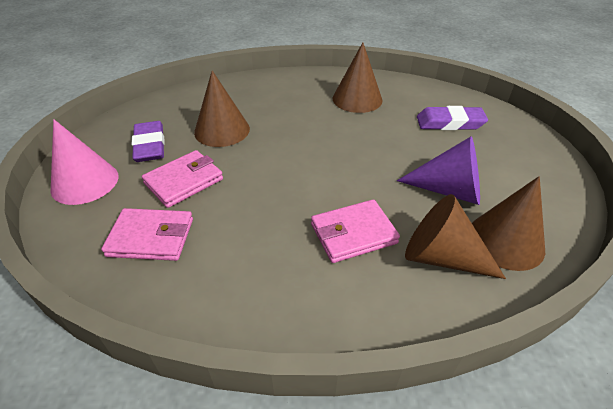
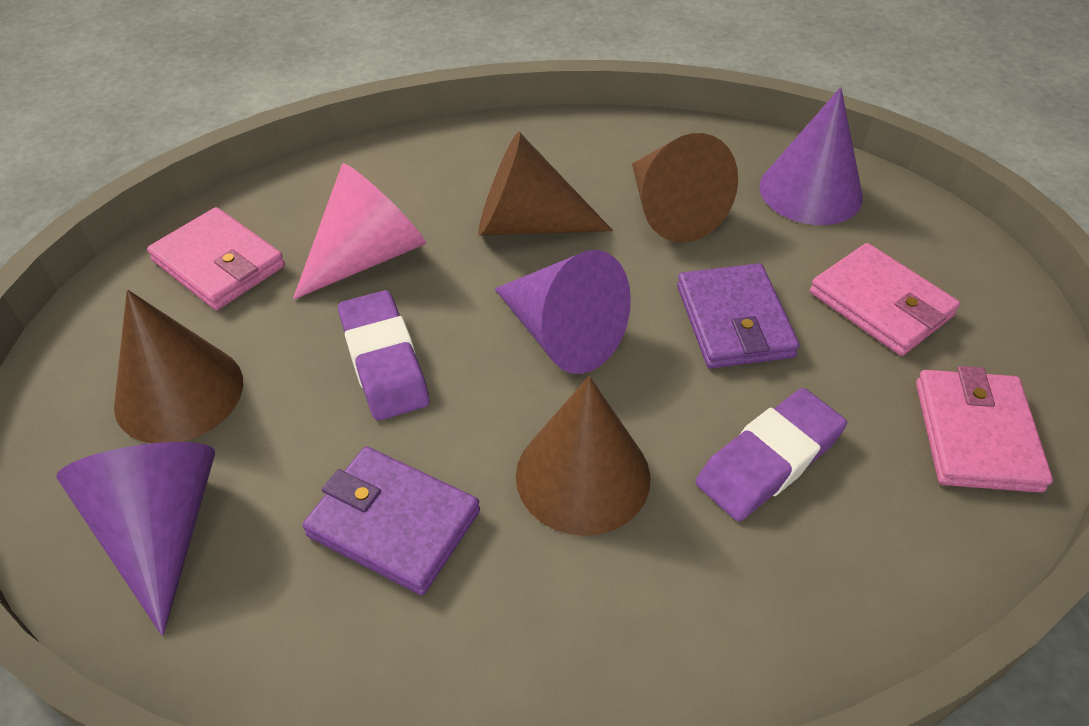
purple cone: 1 -> 3
purple wallet: 0 -> 2

